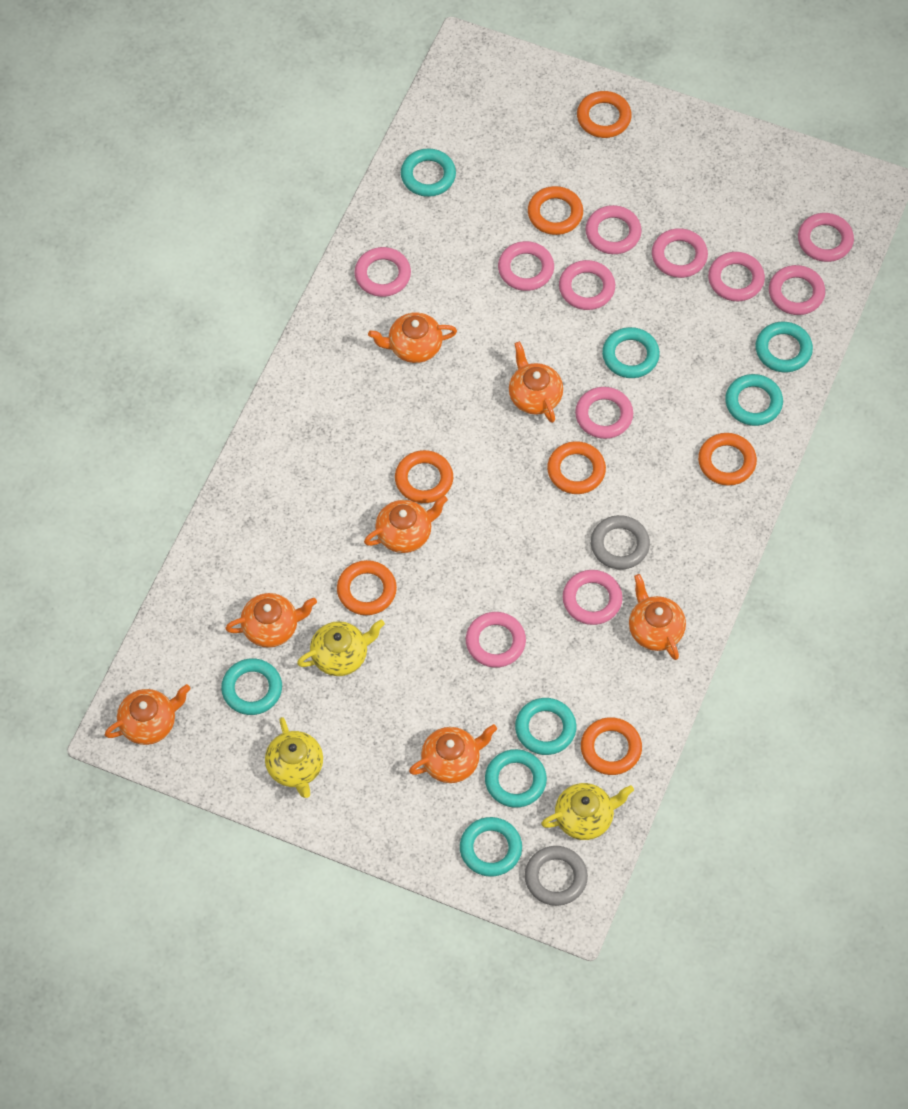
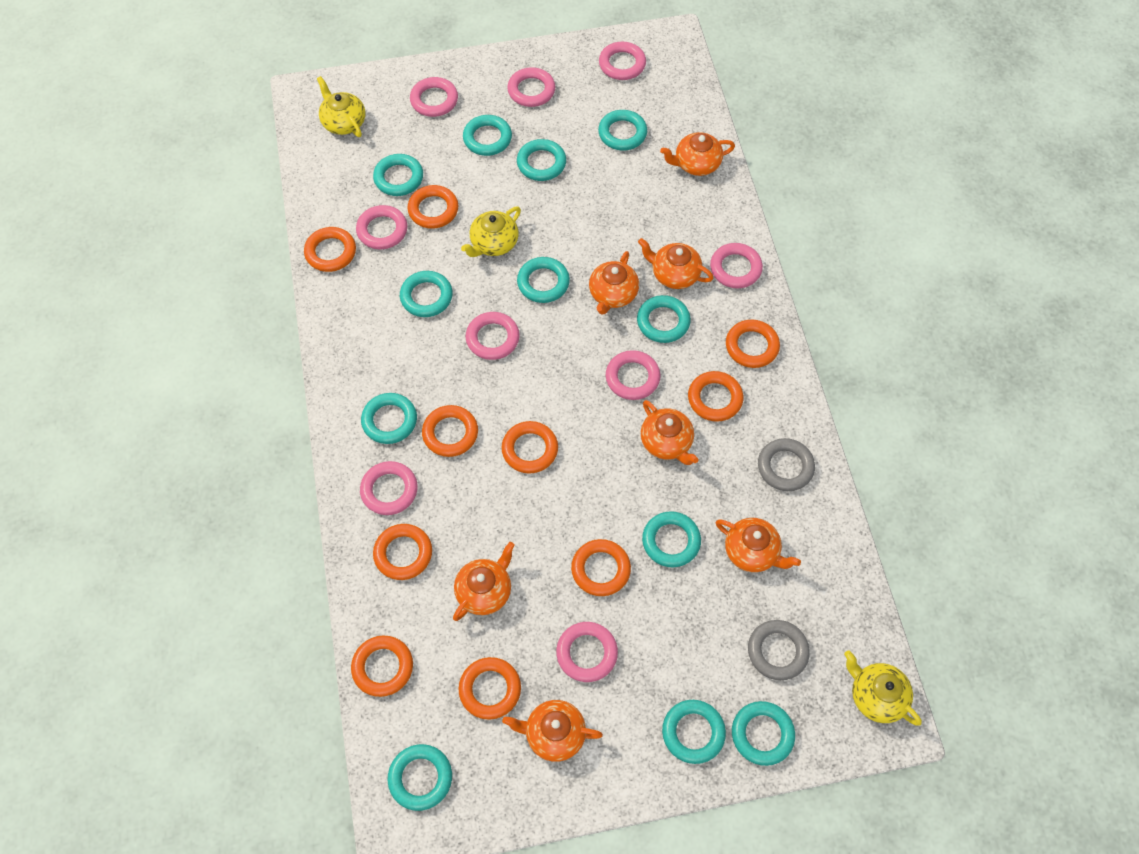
orange ring: 7 -> 10
pink ring: 11 -> 9
turquoise ring: 8 -> 12

